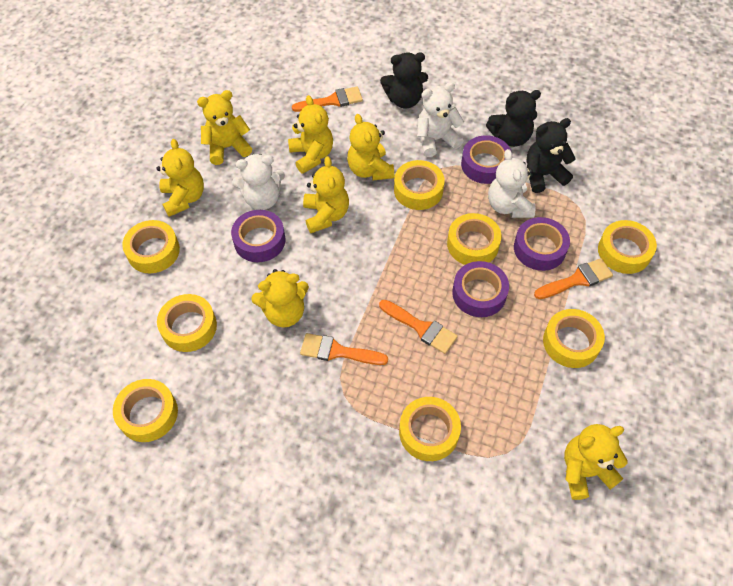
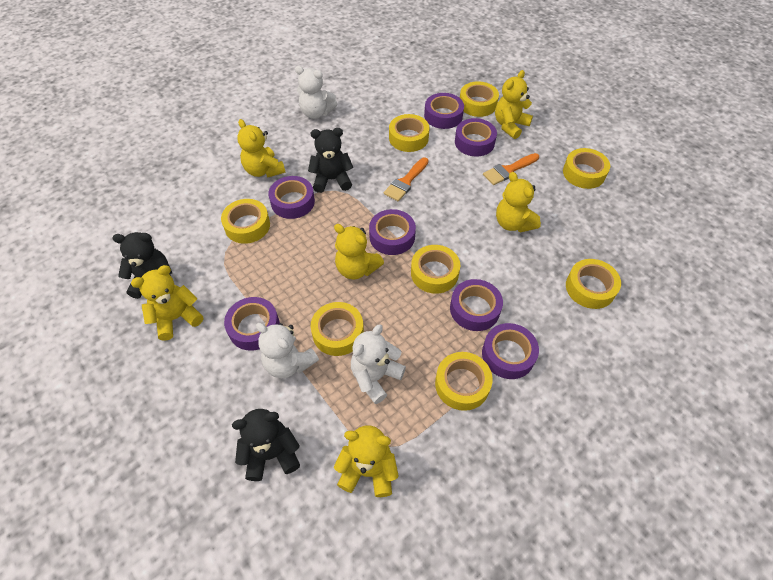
orange brush: 4 -> 2
purple tape: 4 -> 7
yellow teddy bear: 7 -> 6

